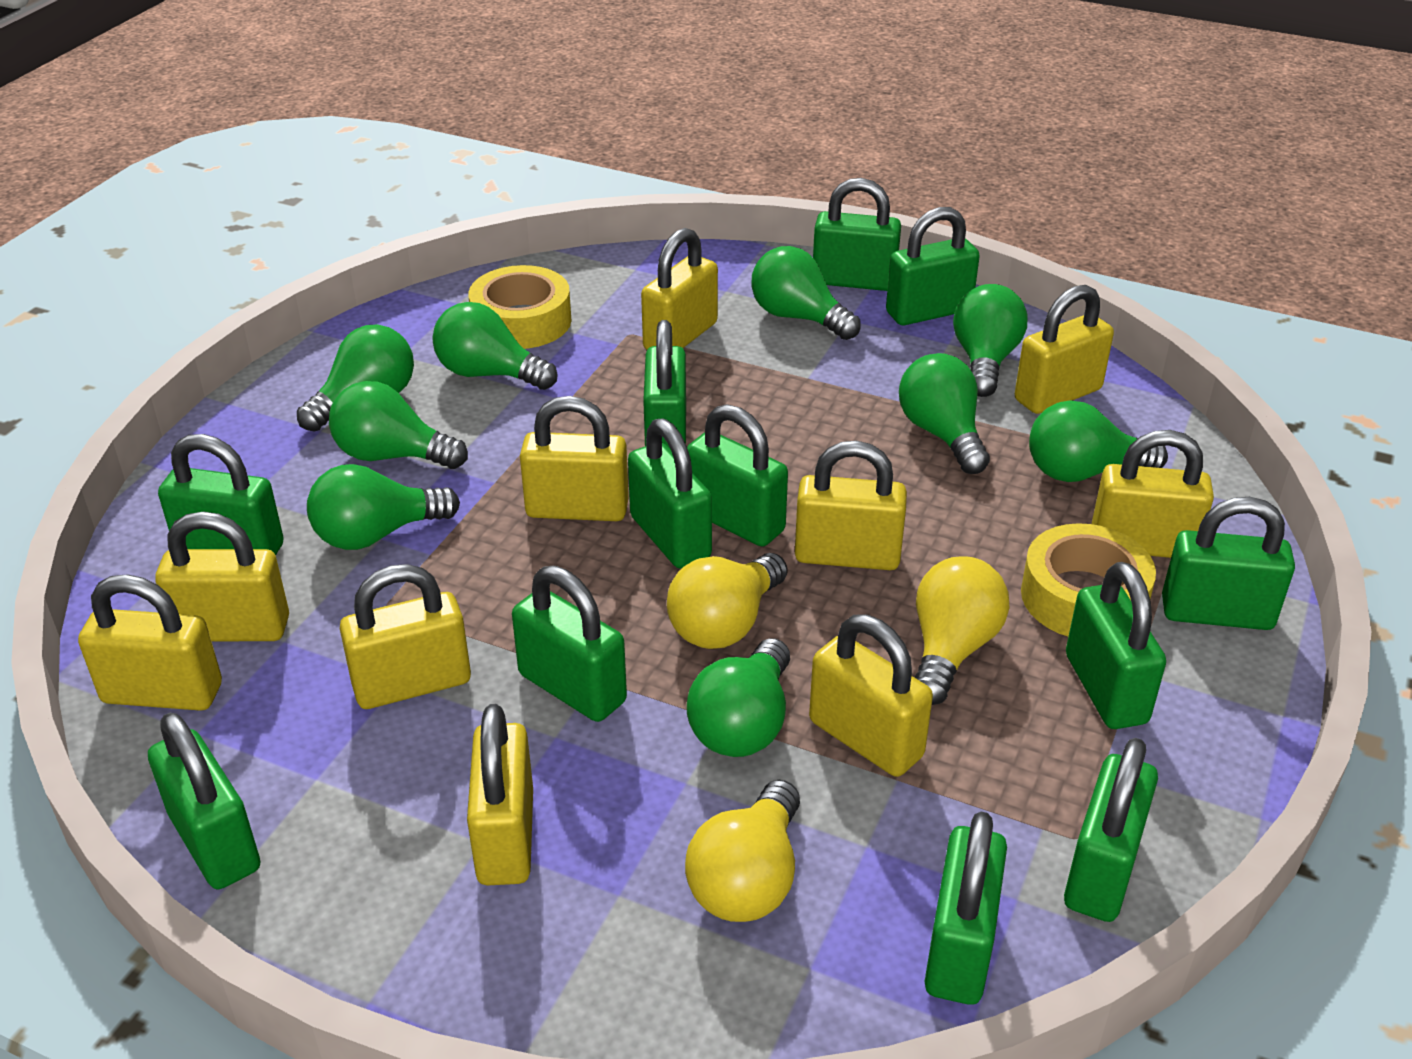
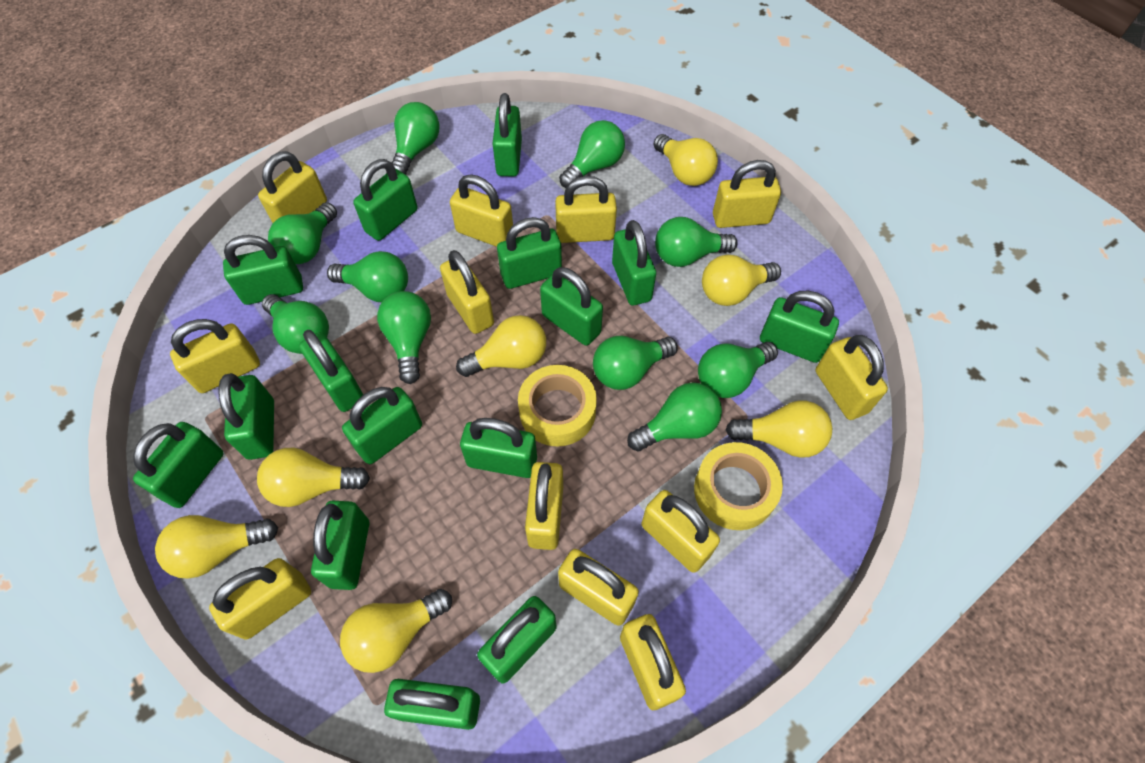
green light bulb: 9 -> 10
green padlock: 12 -> 15
yellow light bulb: 3 -> 7
yellow padlock: 10 -> 12

